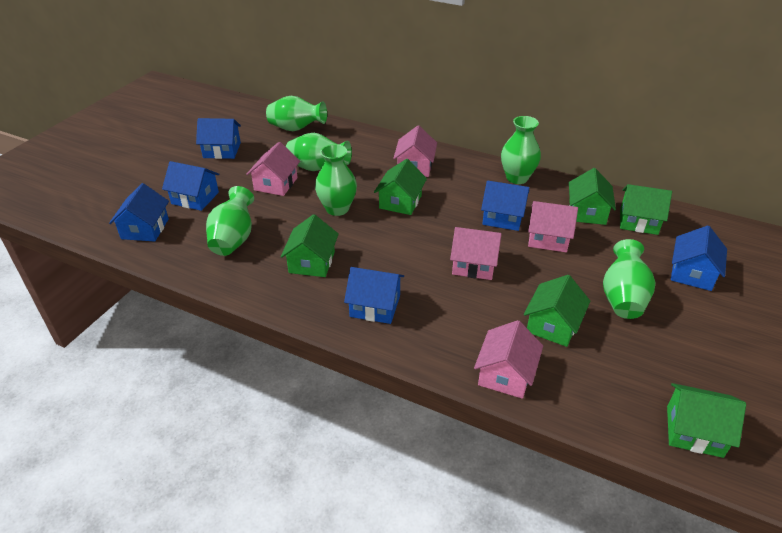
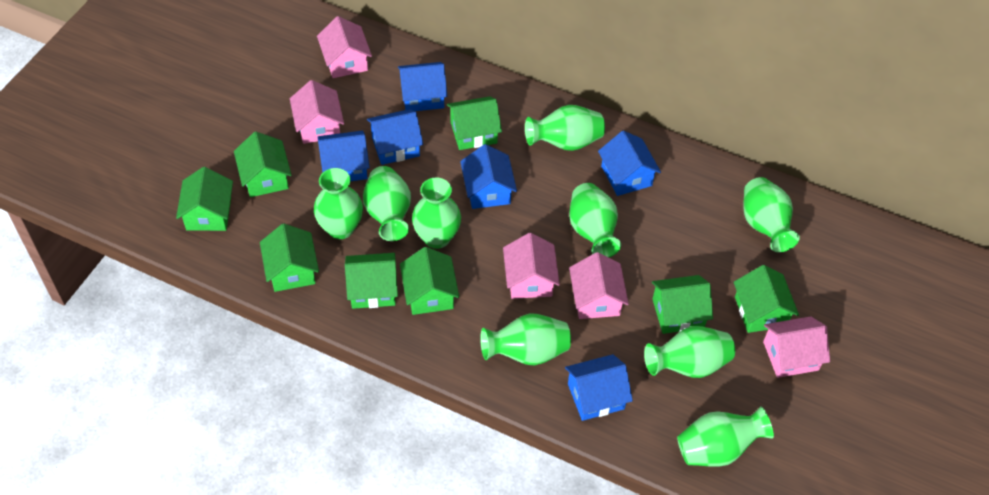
green house: 6 -> 8
green vase: 6 -> 9

